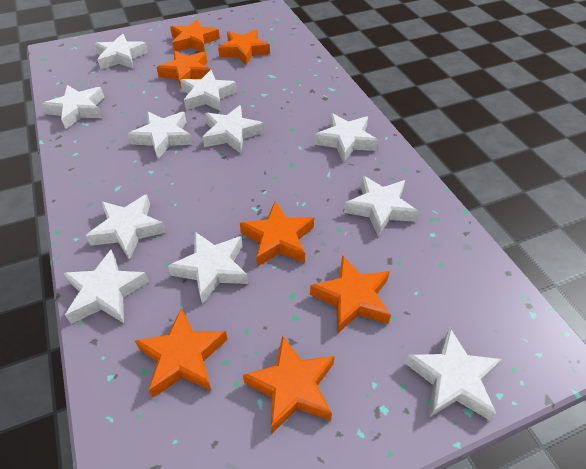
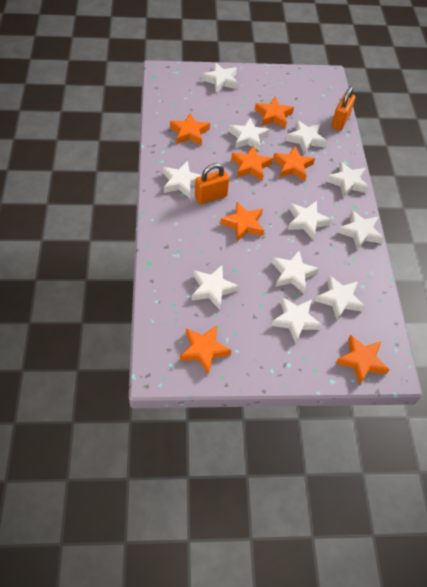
orange padlock: 0 -> 2

